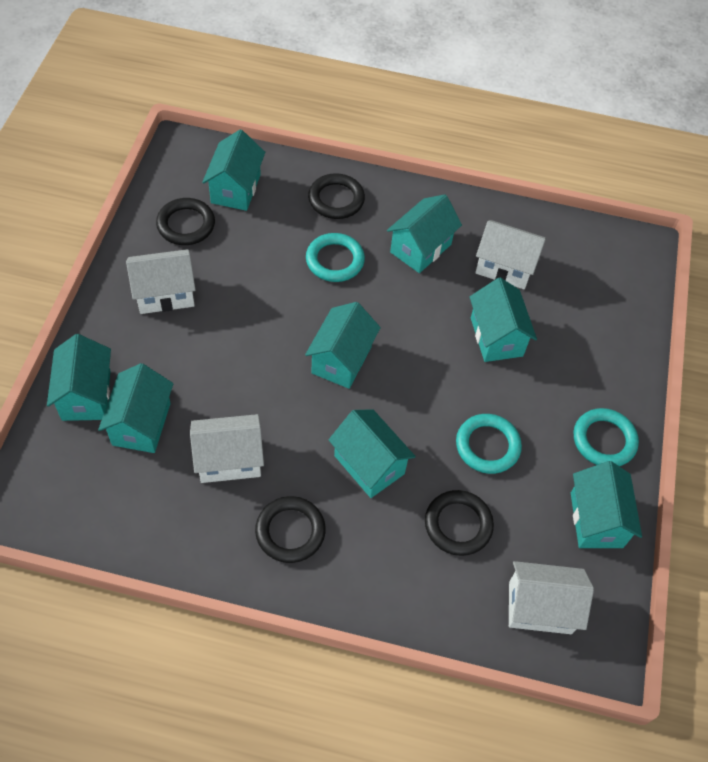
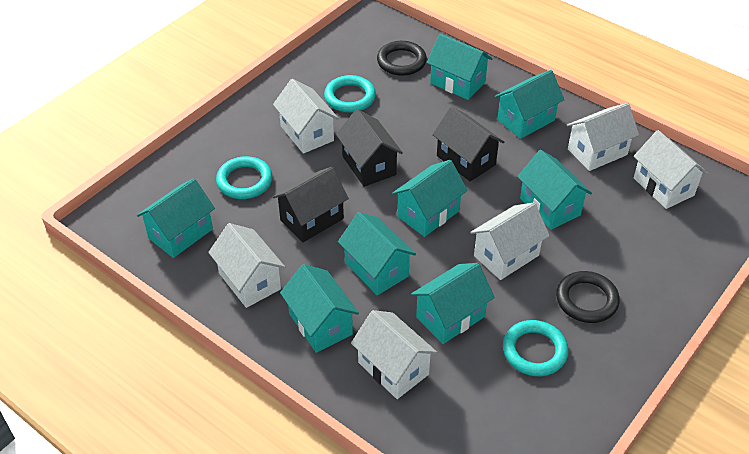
black house: 0 -> 3
black ring: 4 -> 2
white house: 4 -> 6

